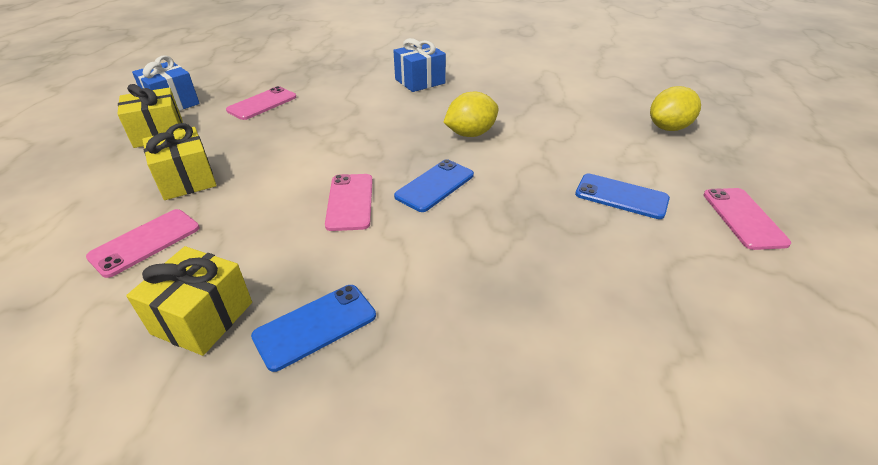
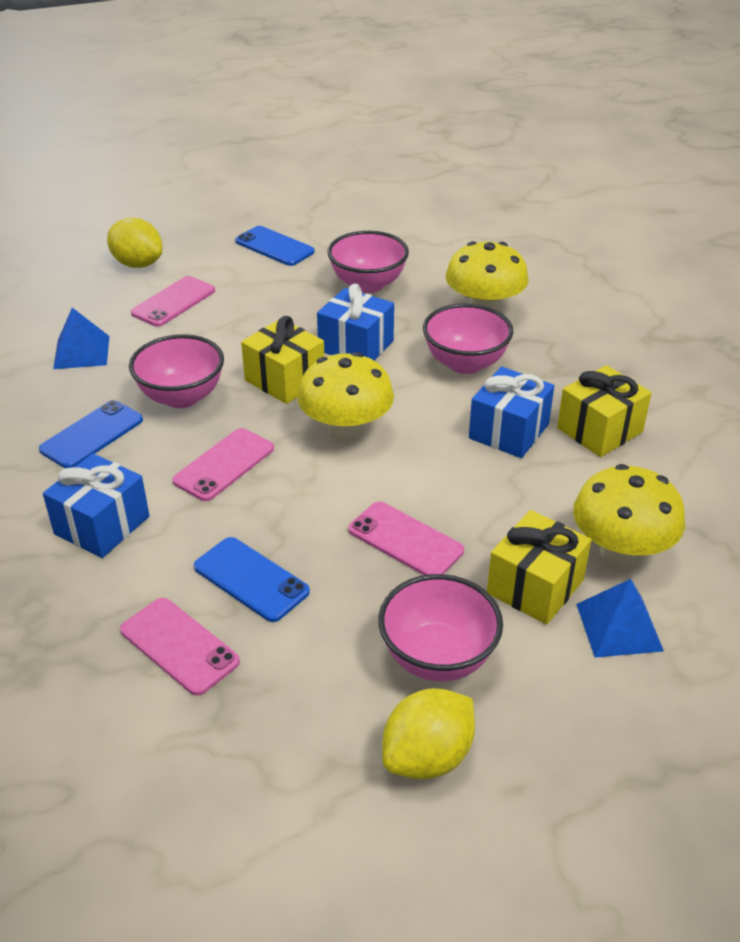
blue gift: 2 -> 3
blue pyramid: 0 -> 2
pink bowl: 0 -> 4
yellow mushroom: 0 -> 3

